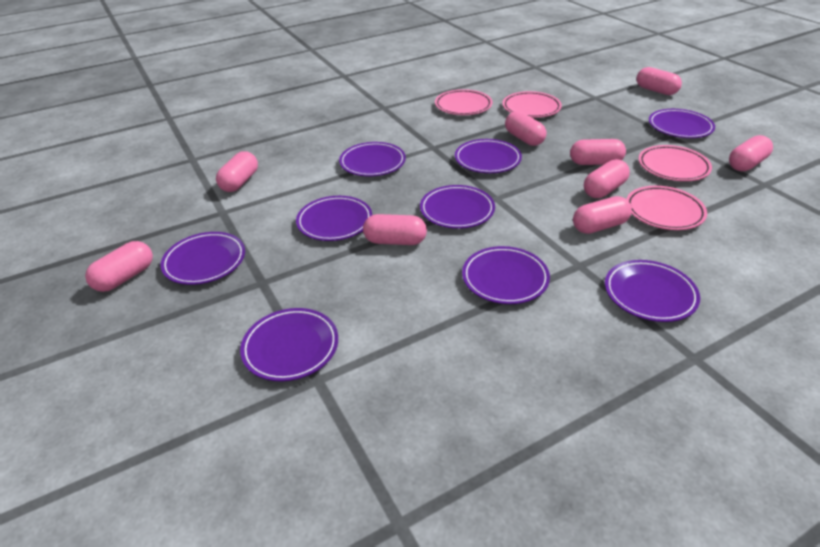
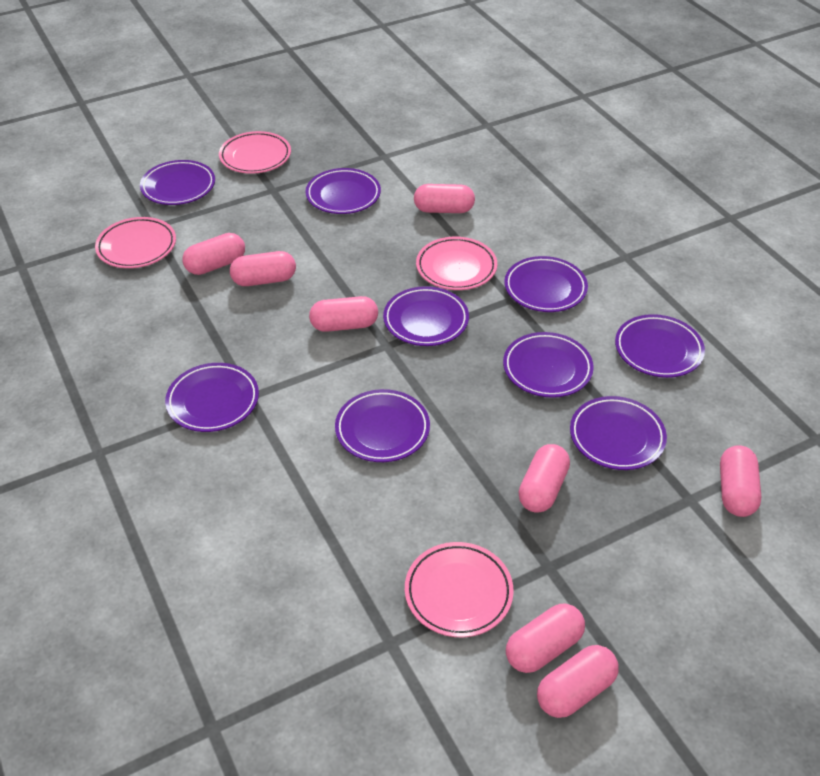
pink capsule: 9 -> 8

